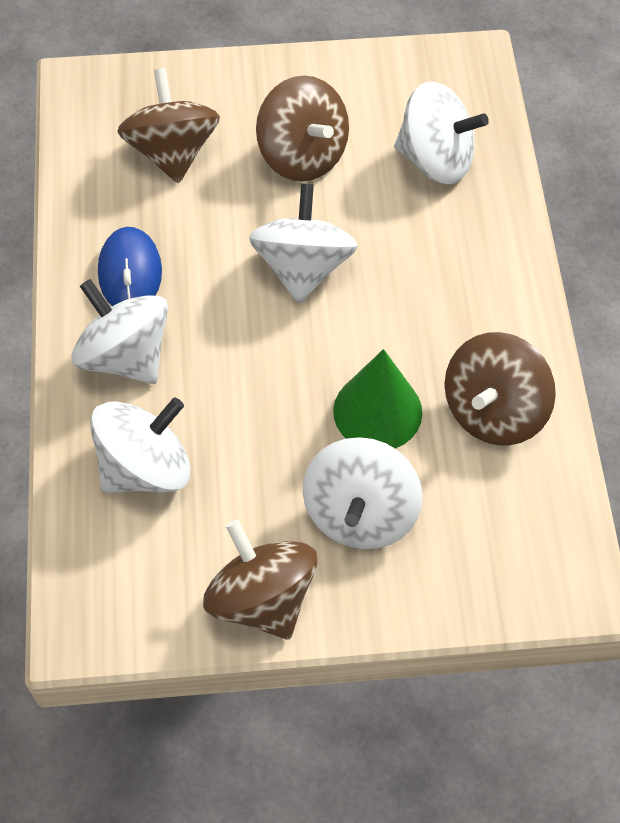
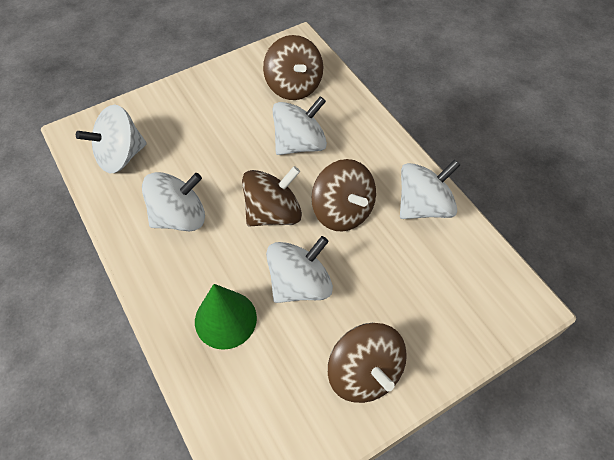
blue mouse: 1 -> 0

